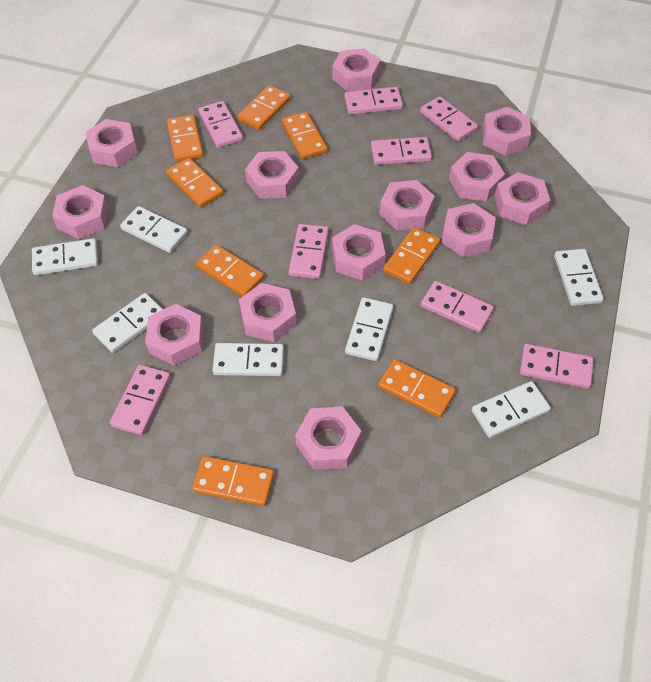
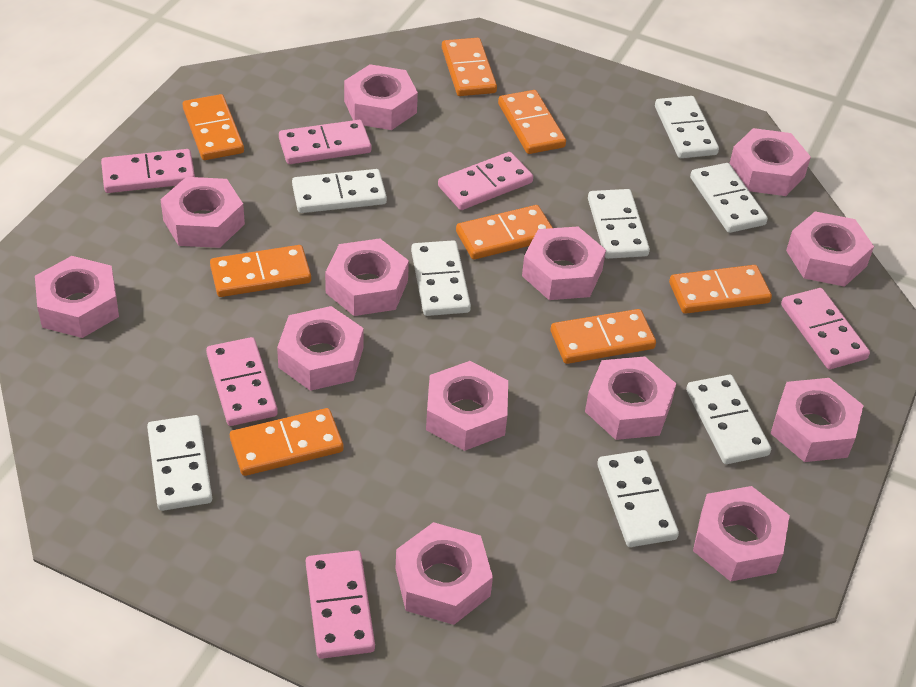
pink domino: 8 -> 6
white domino: 7 -> 8

